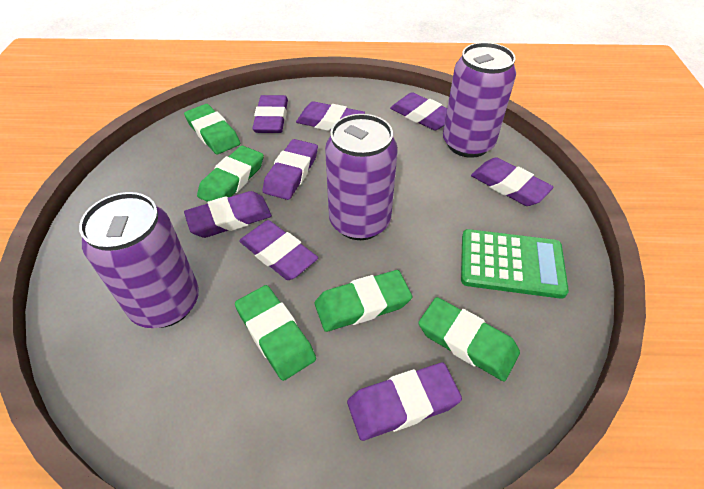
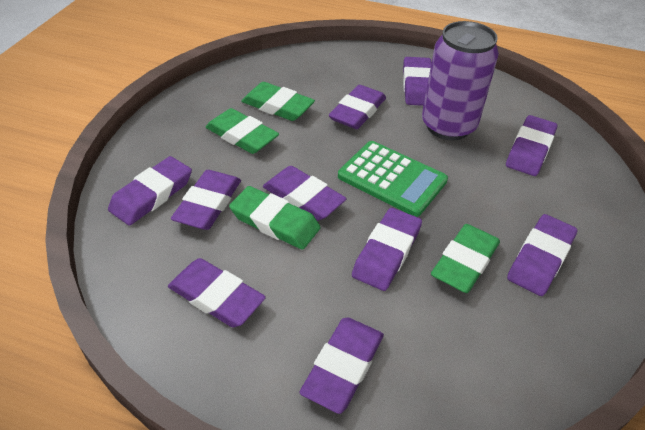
green eraser: 5 -> 4
purple can: 3 -> 1
purple eraser: 8 -> 10

